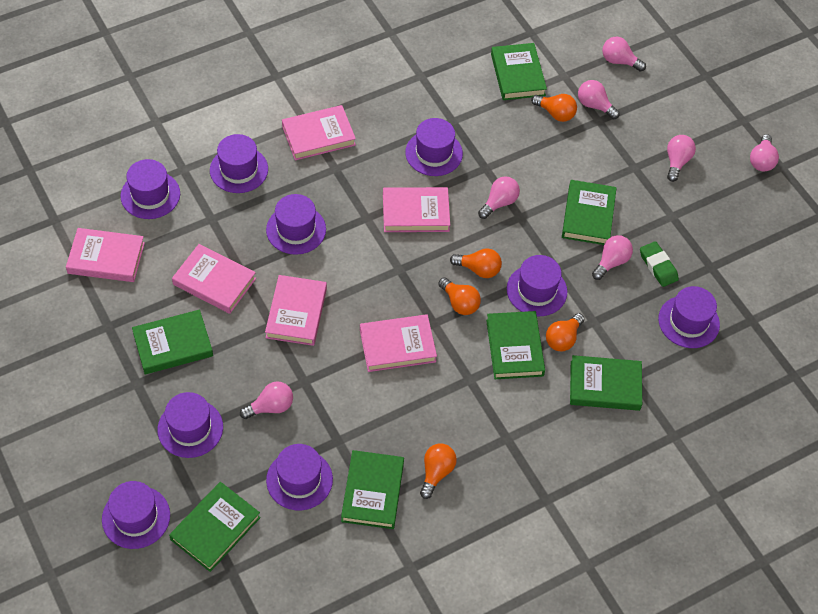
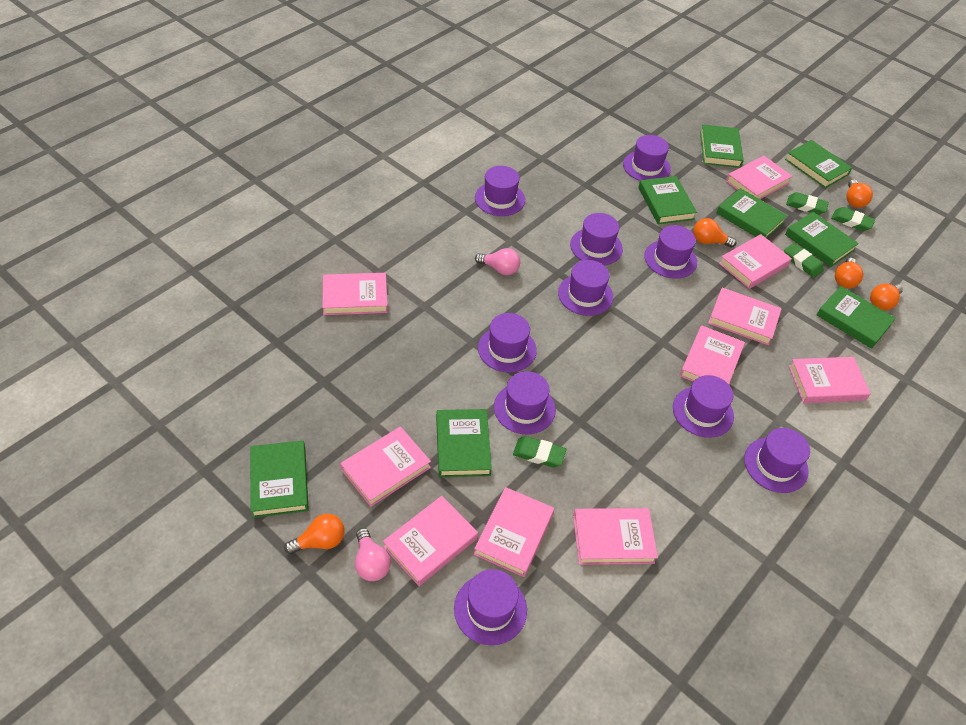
green book: 7 -> 8
green eraser: 1 -> 4
pink book: 6 -> 10
pink light bulb: 7 -> 2
purple hat: 9 -> 10

